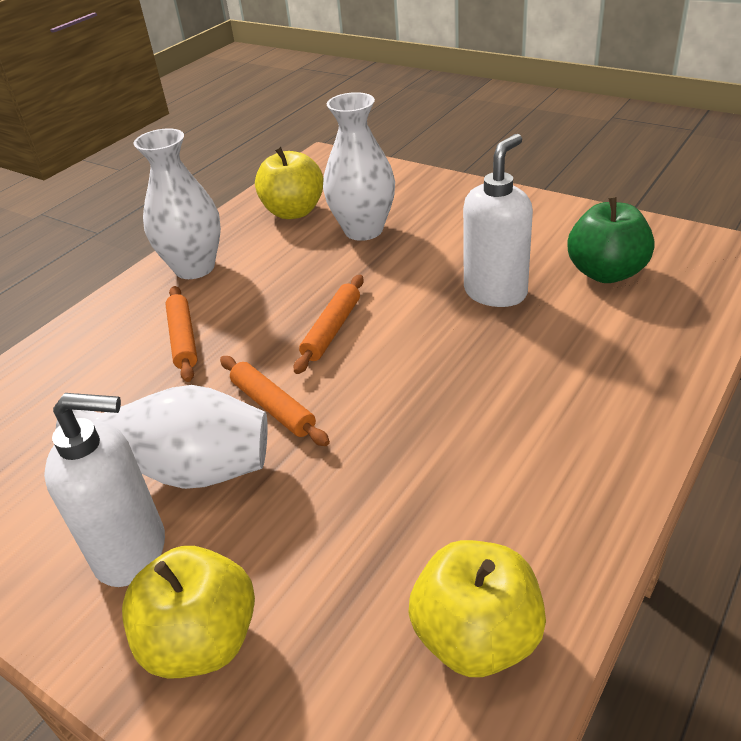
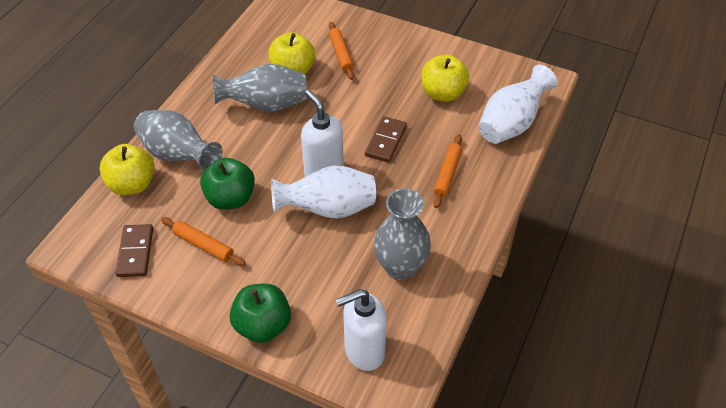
brown domino: 0 -> 2
green apple: 1 -> 2
grey vase: 0 -> 3
white vase: 3 -> 2

